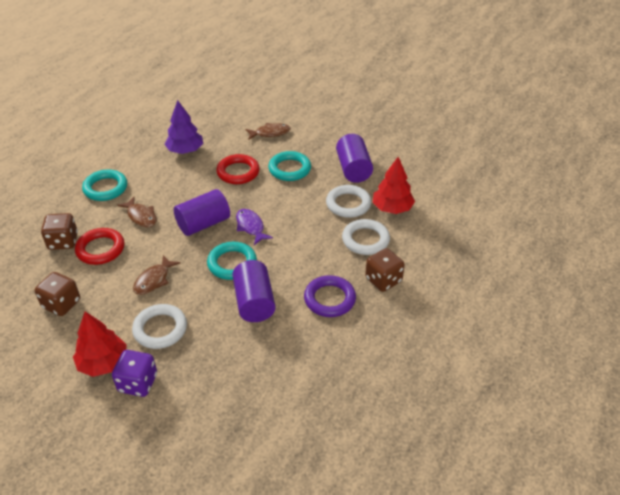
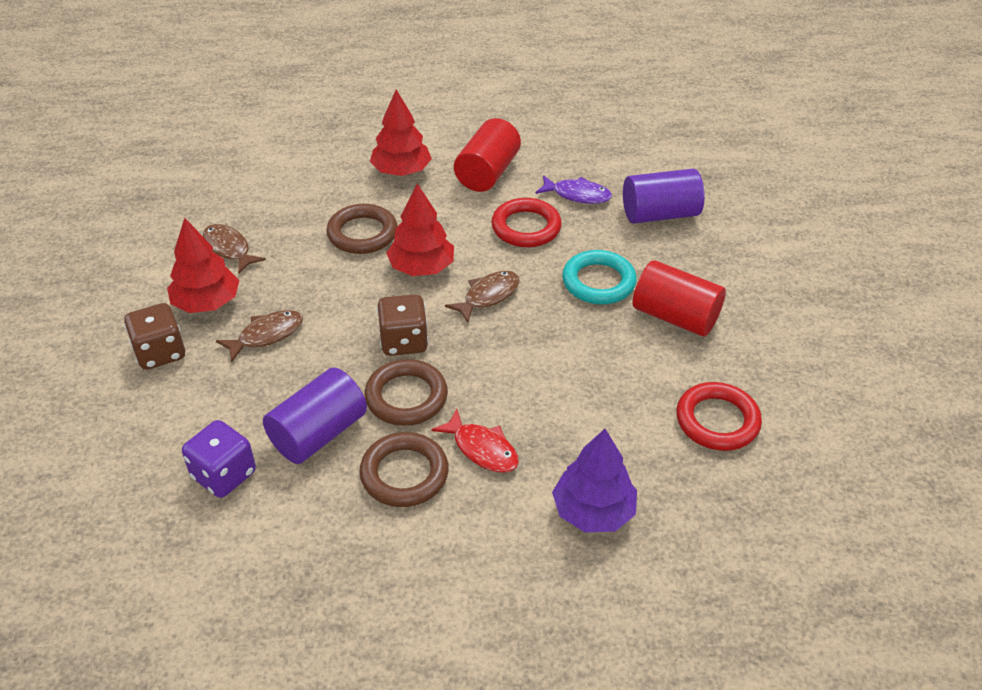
brown dice: 3 -> 2
brown ring: 0 -> 3
purple cylinder: 3 -> 2
purple ring: 1 -> 0
red cylinder: 0 -> 2
red fish: 0 -> 1
red tree: 2 -> 3
turquoise ring: 3 -> 1
white ring: 3 -> 0

